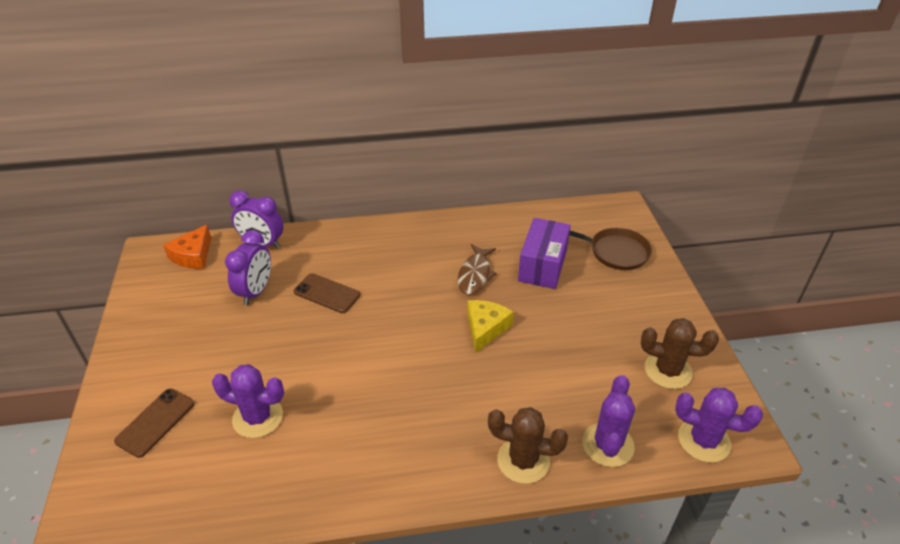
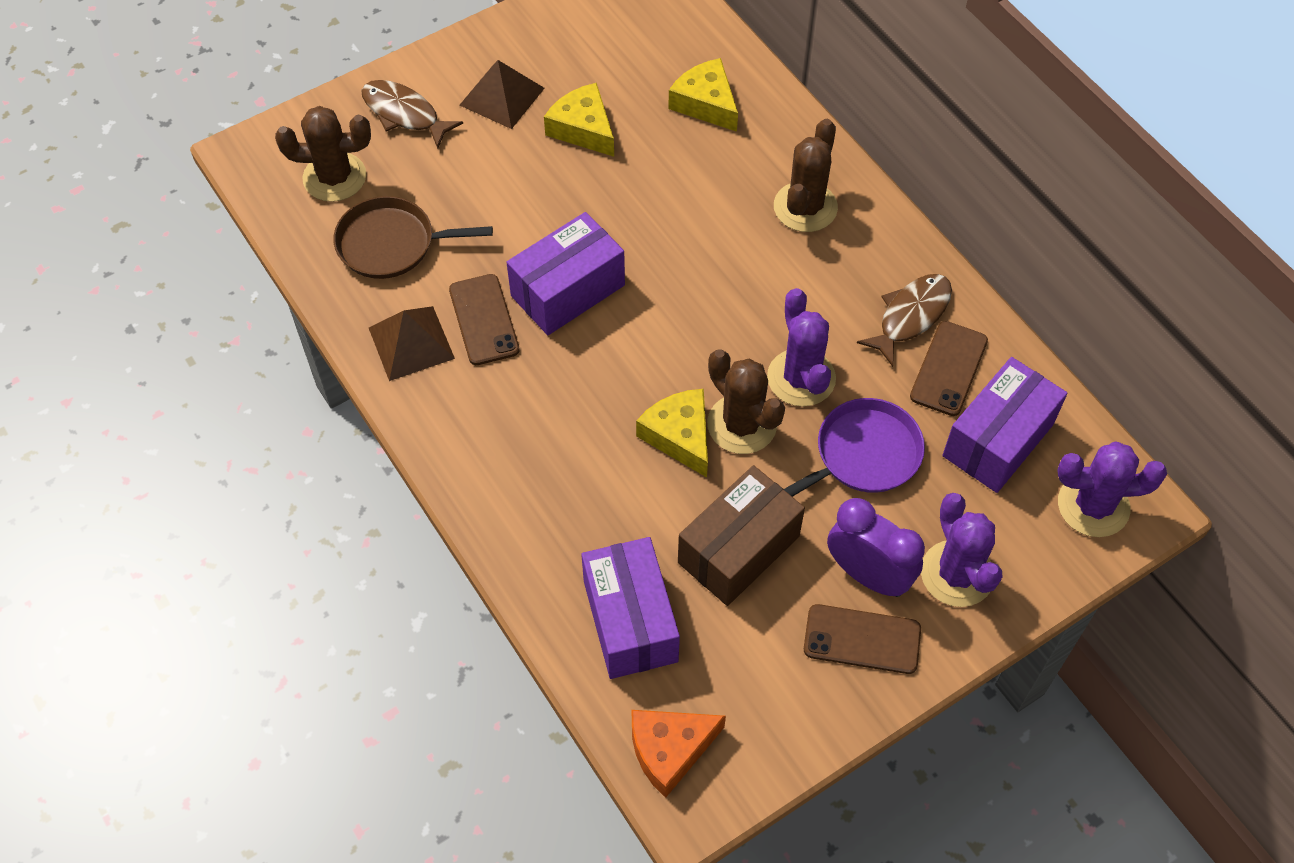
brown box: 0 -> 1
brown cactus: 2 -> 3
brown fish: 1 -> 2
brown phone: 2 -> 3
brown pyramid: 0 -> 2
purple box: 1 -> 3
purple clock: 2 -> 1
purple pan: 0 -> 1
yellow cheese: 1 -> 3

